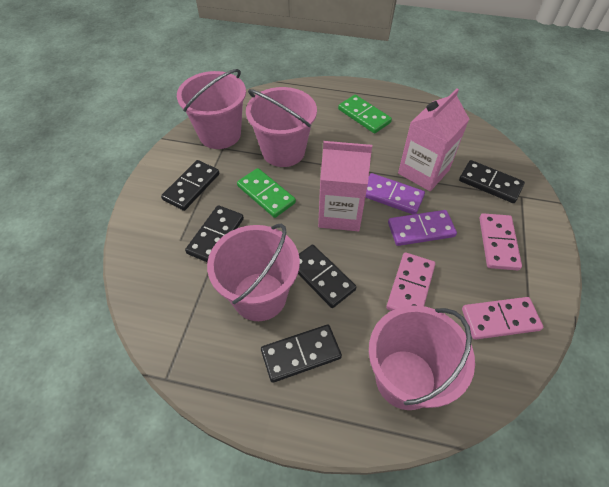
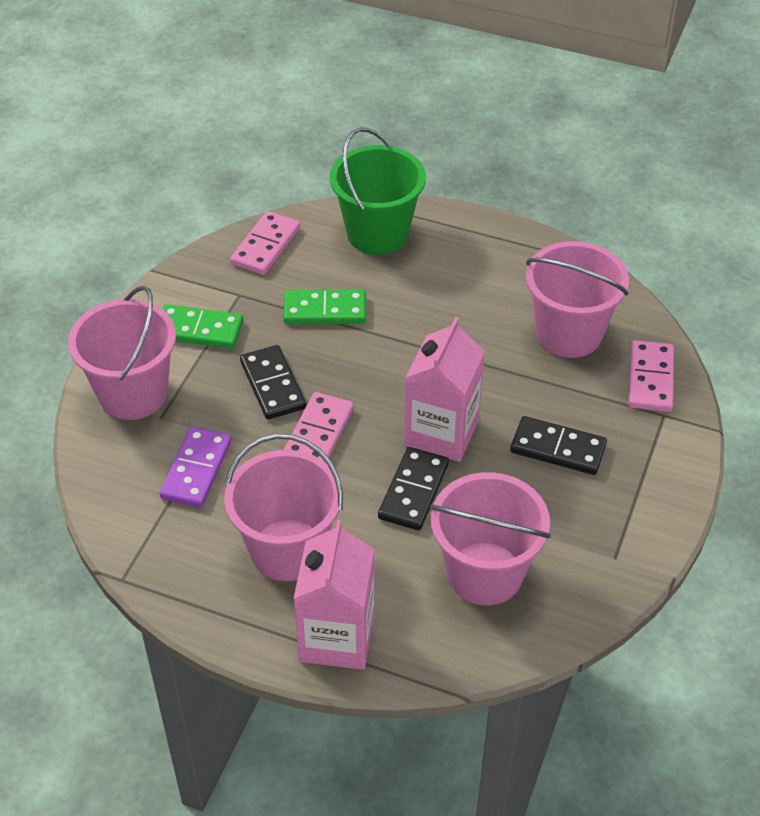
black domino: 5 -> 3
green bucket: 0 -> 1
purple domino: 2 -> 1

